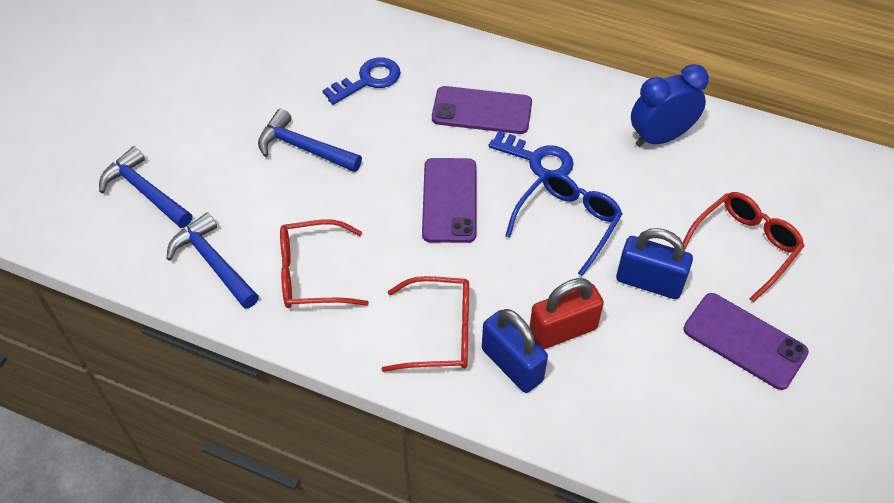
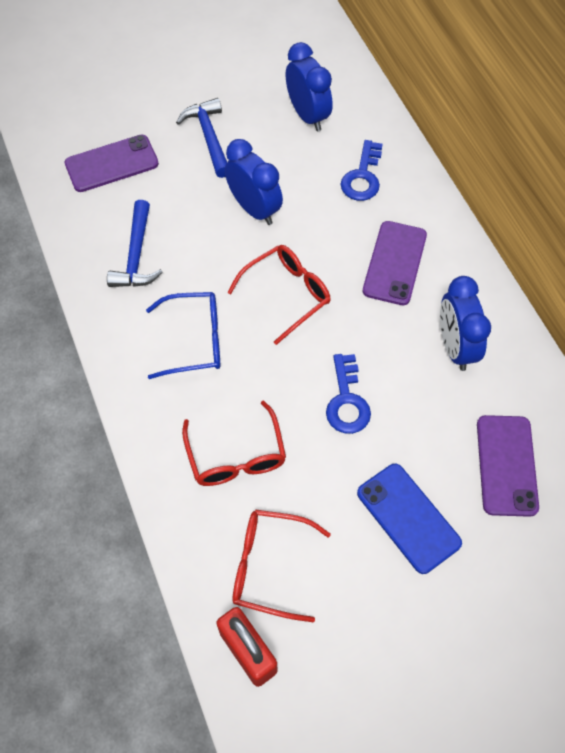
blue clock: 1 -> 3
blue hammer: 3 -> 2
blue padlock: 2 -> 0
blue phone: 0 -> 1

